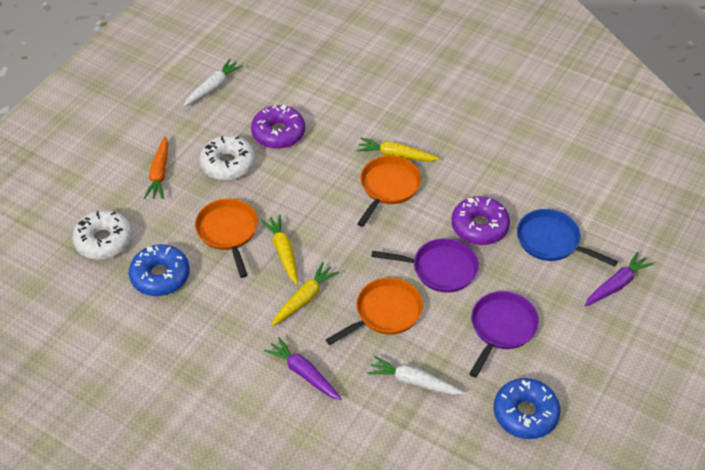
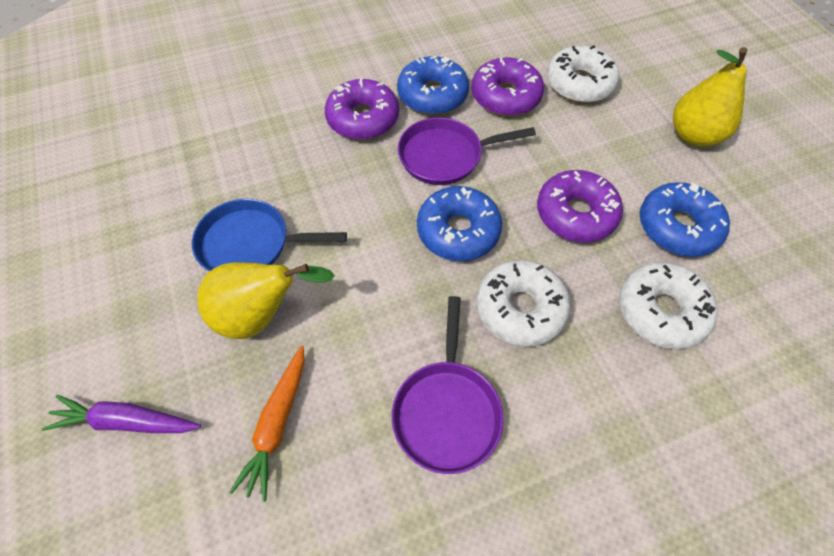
blue donut: 2 -> 3
orange pan: 3 -> 0
purple carrot: 2 -> 1
purple donut: 2 -> 3
white carrot: 2 -> 0
white donut: 2 -> 3
yellow carrot: 3 -> 0
yellow pear: 0 -> 2

